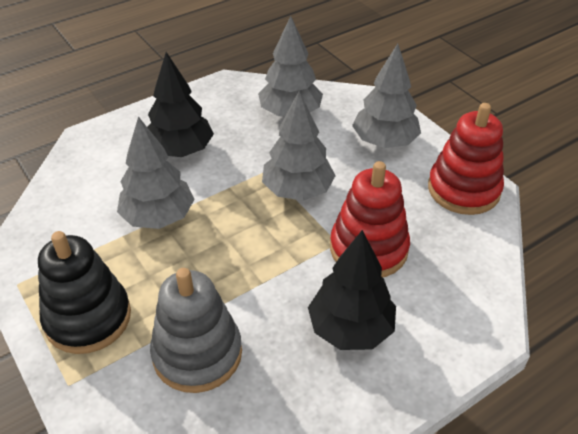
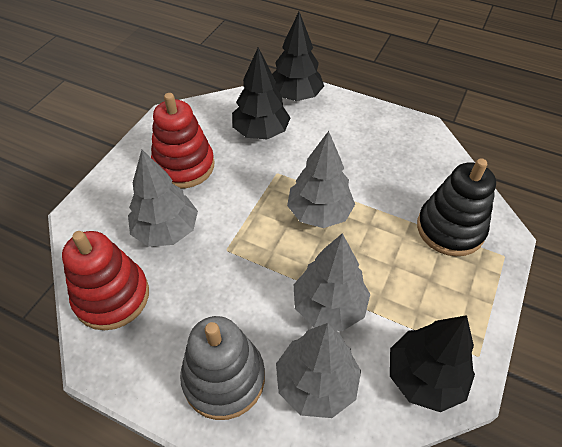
black tree: 2 -> 3

